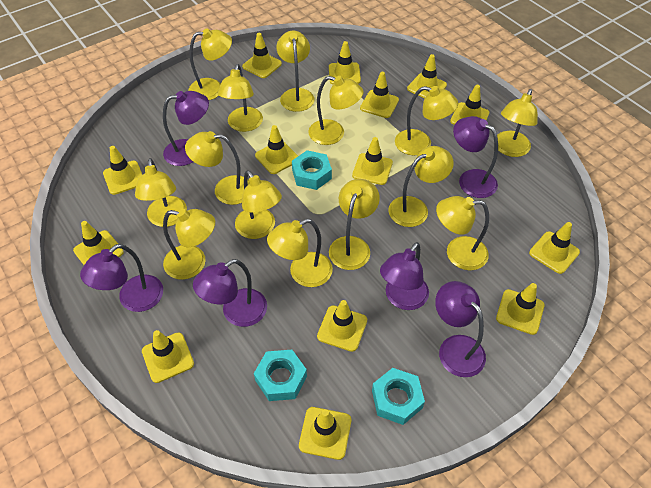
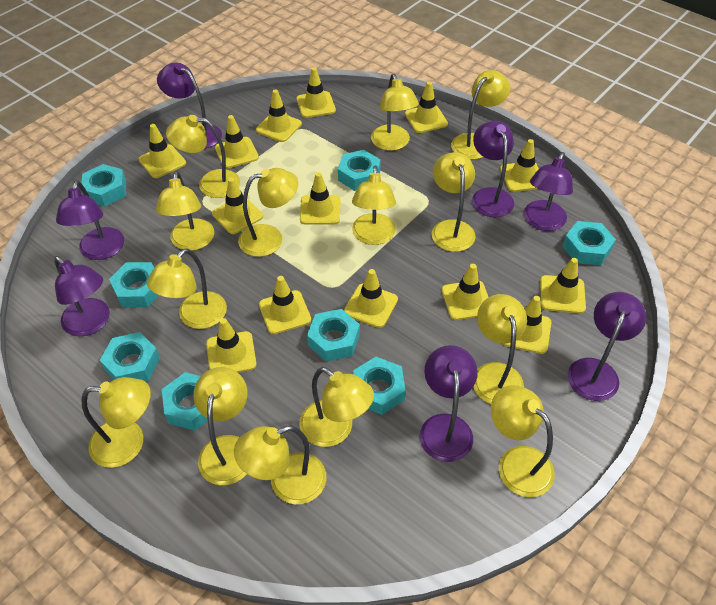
purple lamp: 6 -> 7
turquoise nut: 3 -> 8

